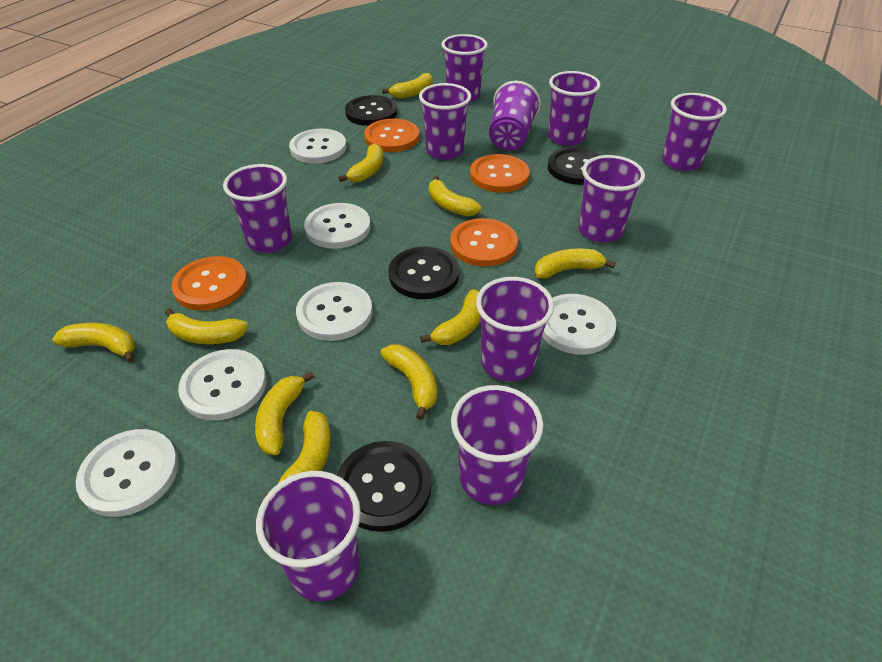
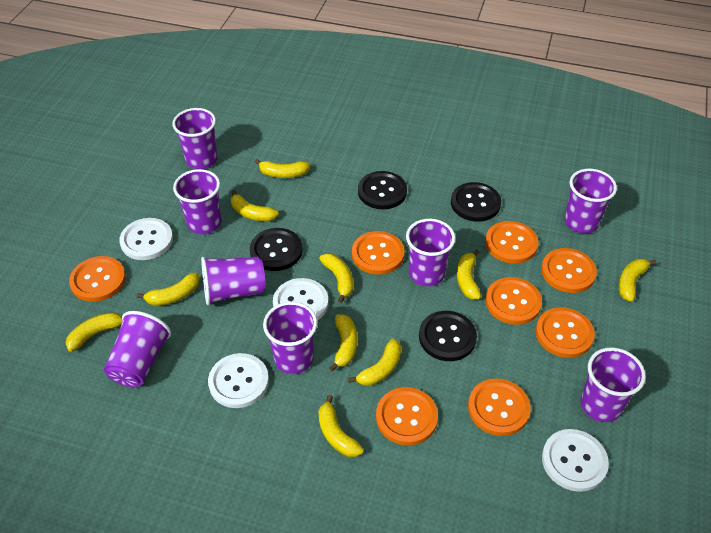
orange button: 4 -> 8
purple cup: 10 -> 8
white button: 6 -> 4

